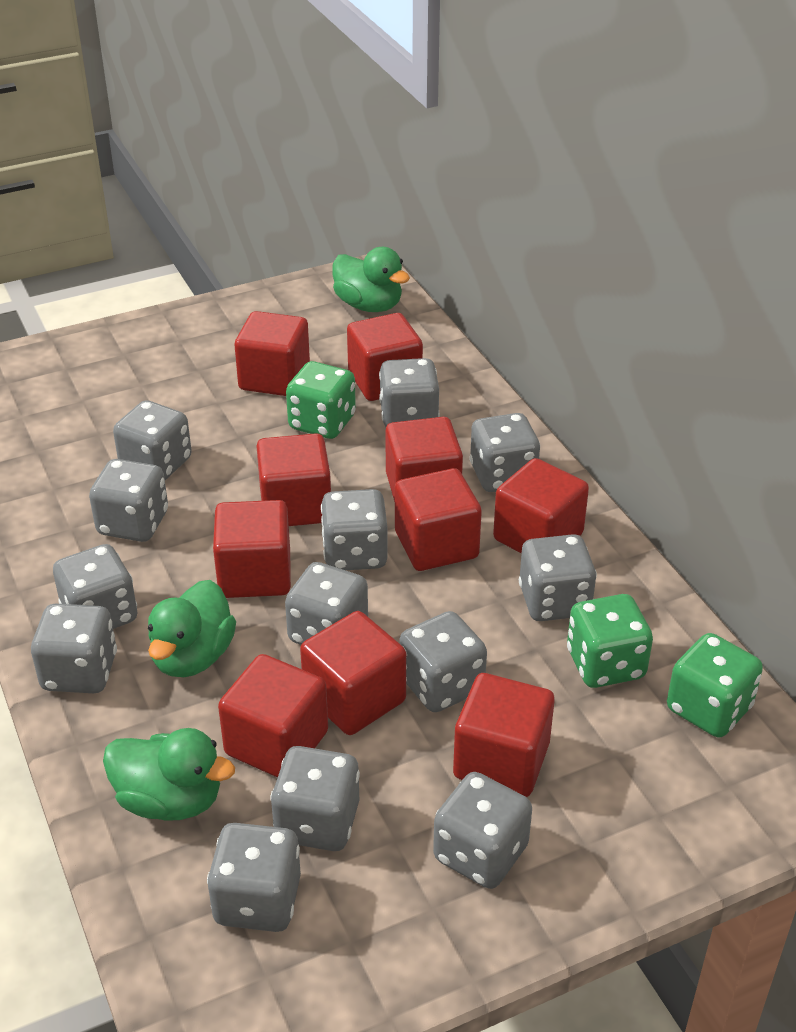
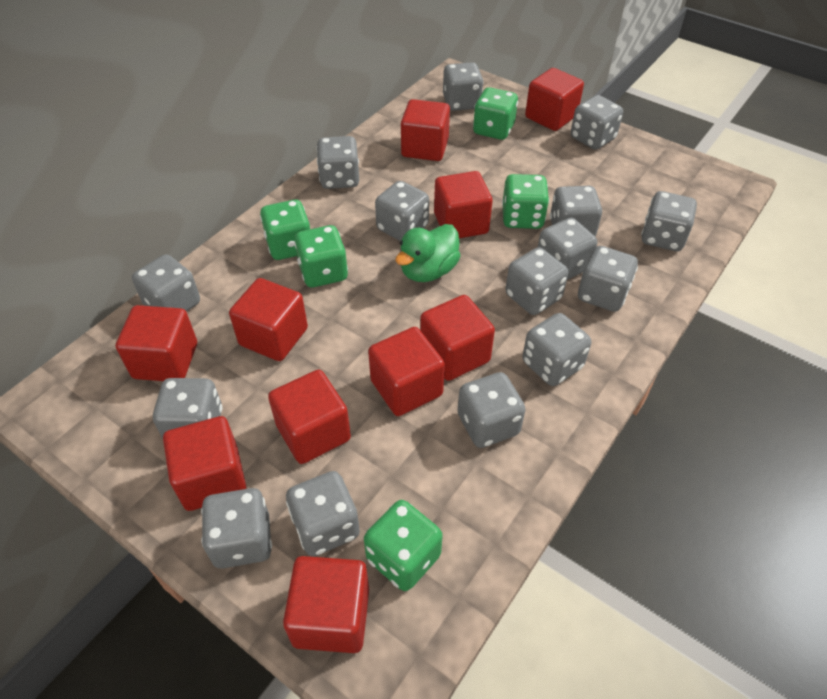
green dice: 3 -> 5
green duck: 3 -> 1
grey dice: 13 -> 15

